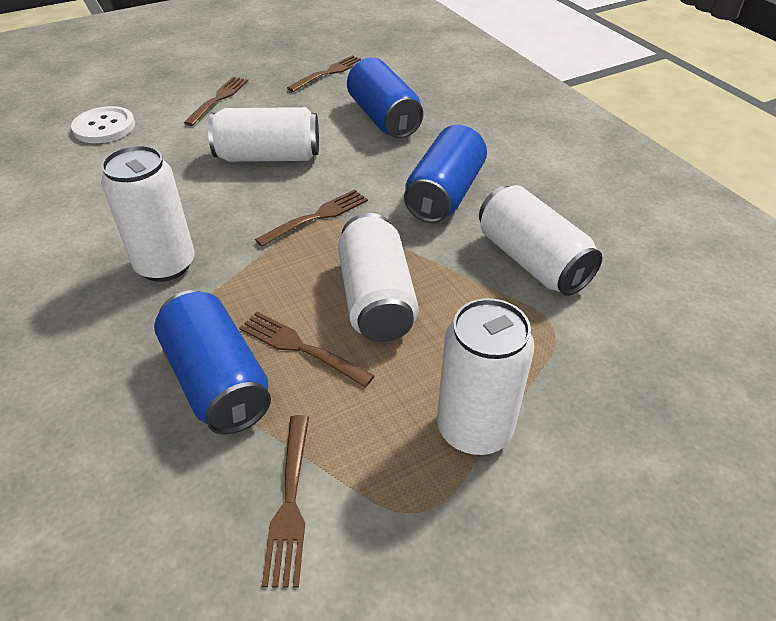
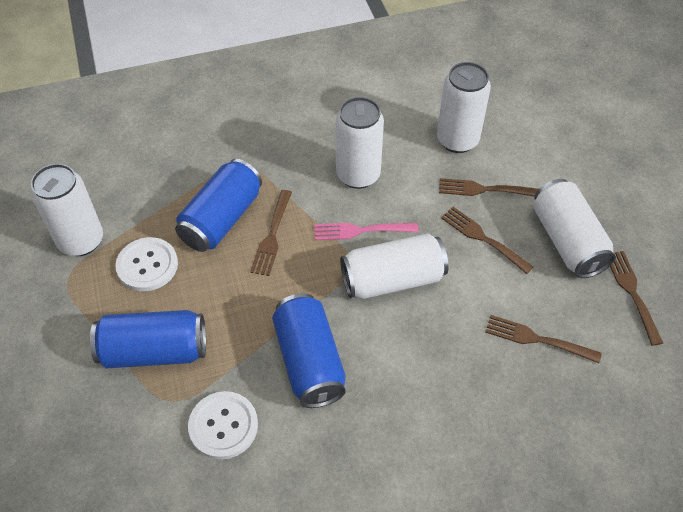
pink fork: 0 -> 1
white button: 1 -> 2

